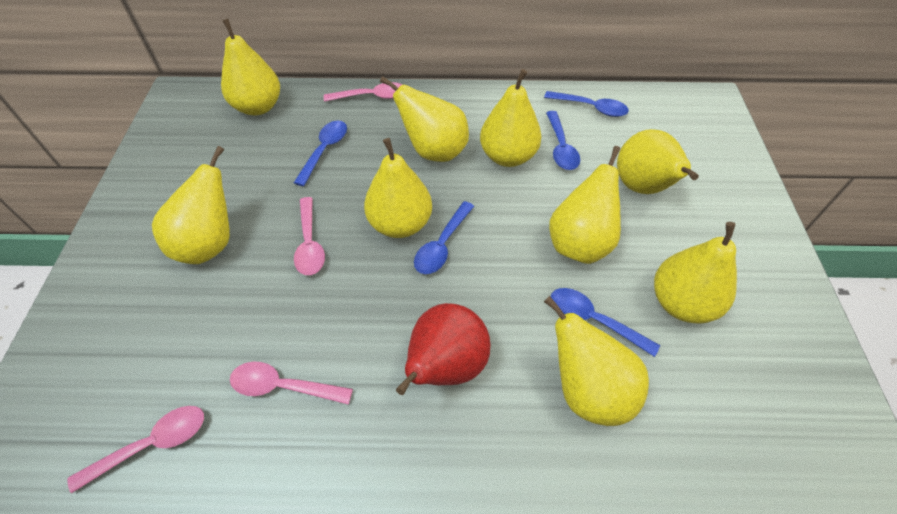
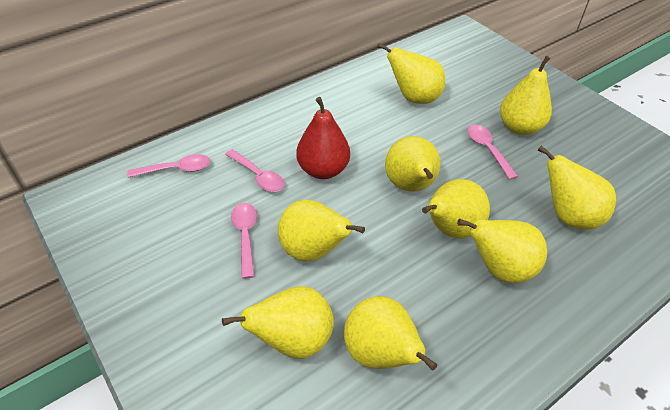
blue spoon: 5 -> 0

